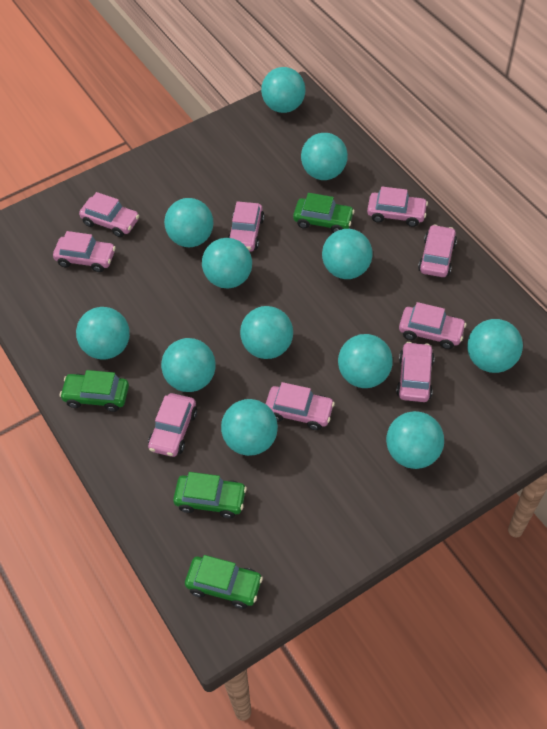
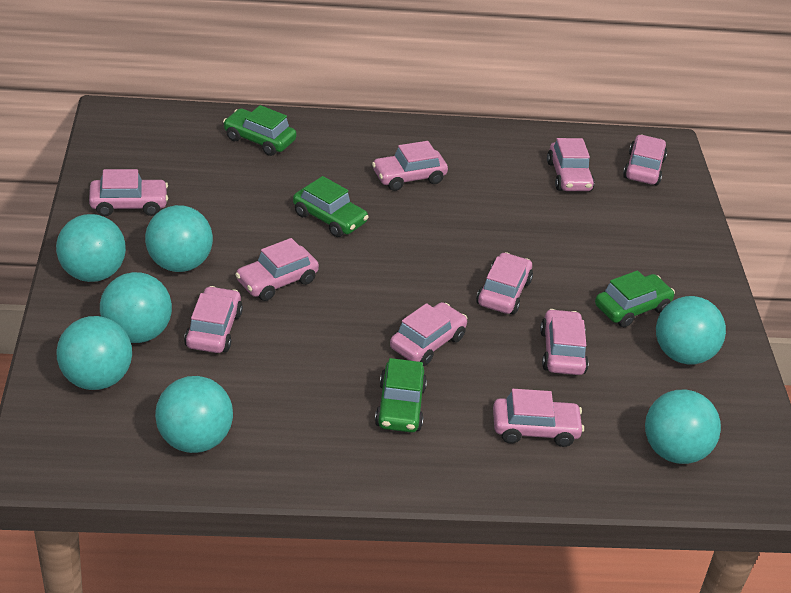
pink car: 9 -> 10
turquoise ball: 12 -> 7

